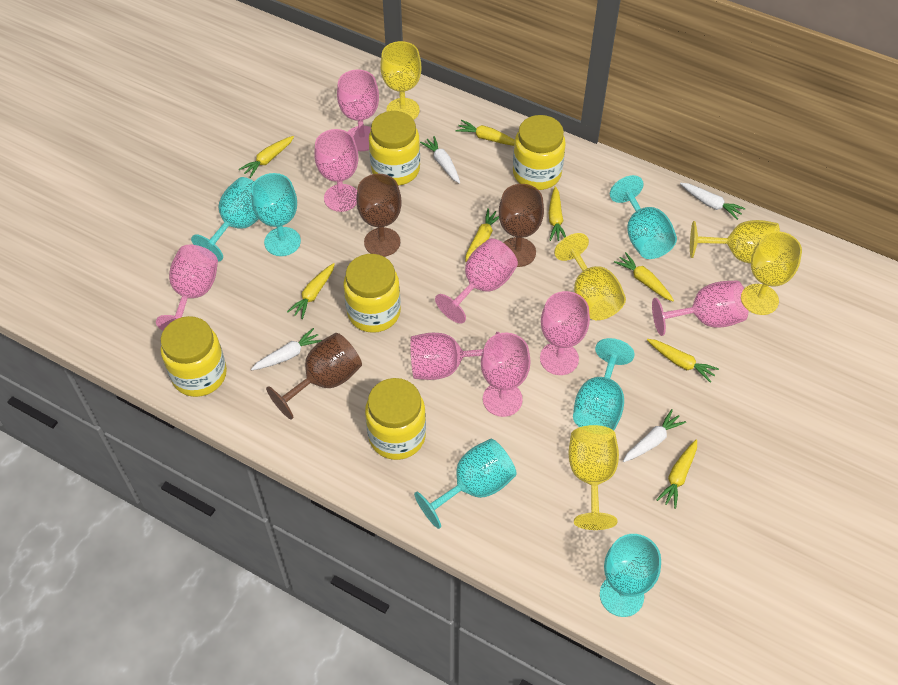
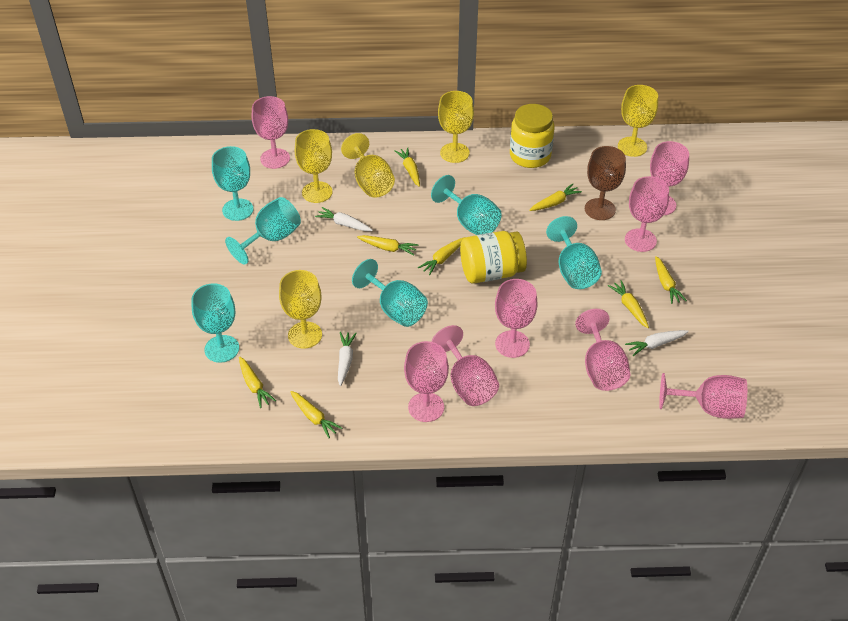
brown goblet: 3 -> 1
white carrot: 4 -> 3
yellow jar: 5 -> 2

